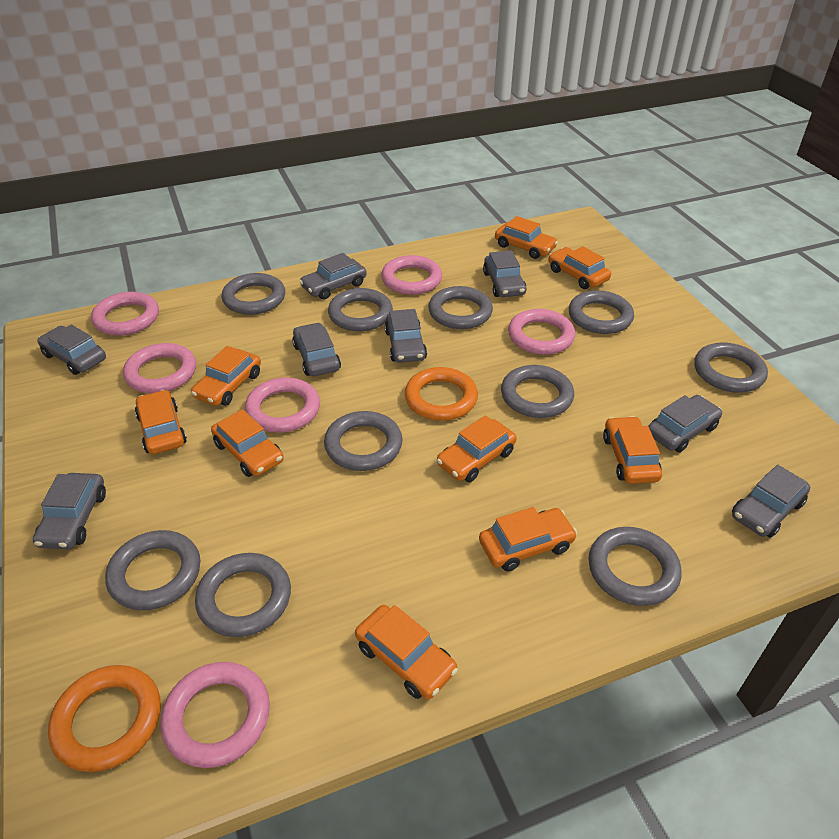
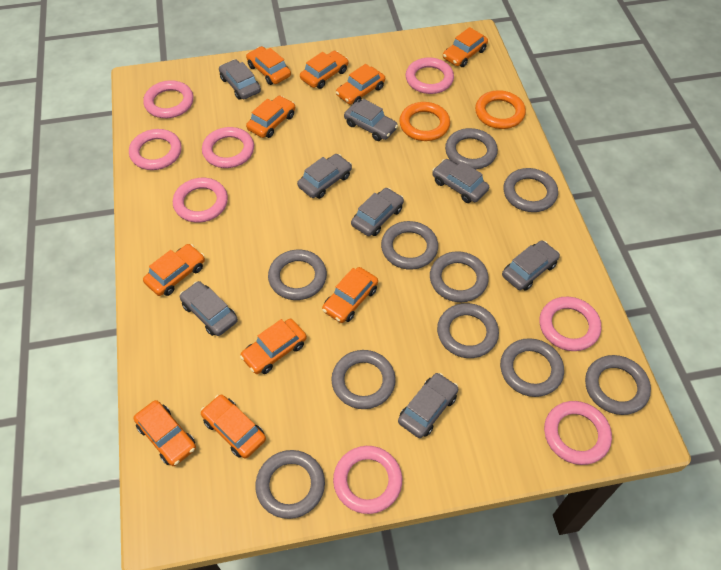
orange car: 9 -> 10
pink ring: 6 -> 8

